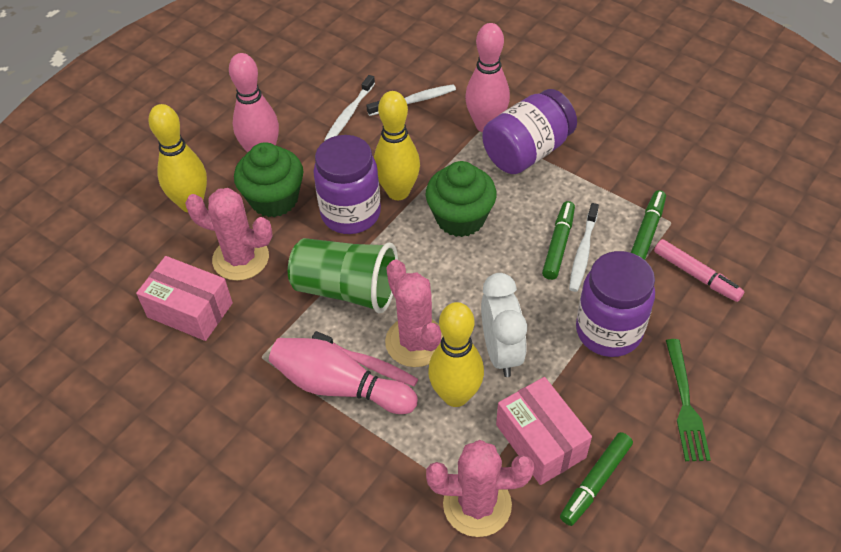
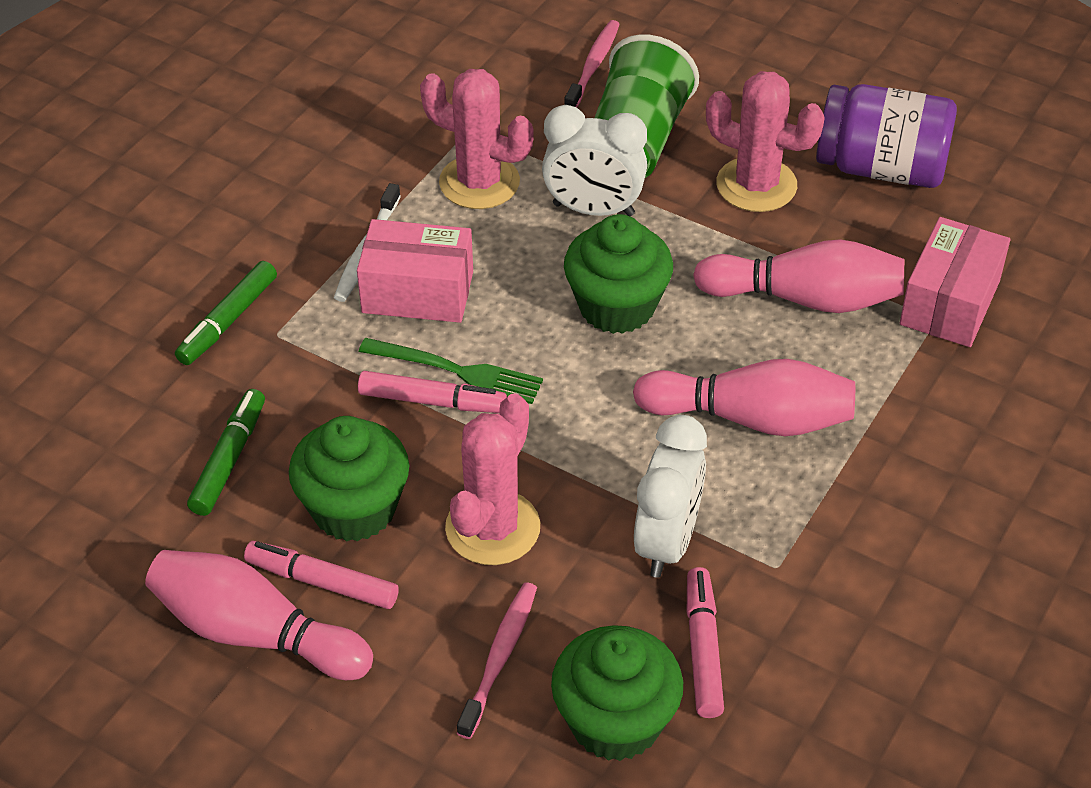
green cupcake: 2 -> 3
green marker: 3 -> 2
pink marker: 1 -> 3
pink toothbrush: 1 -> 2
purple jar: 3 -> 1
white clock: 1 -> 2
white toothbrush: 3 -> 1
yellow bowling pin: 3 -> 0

